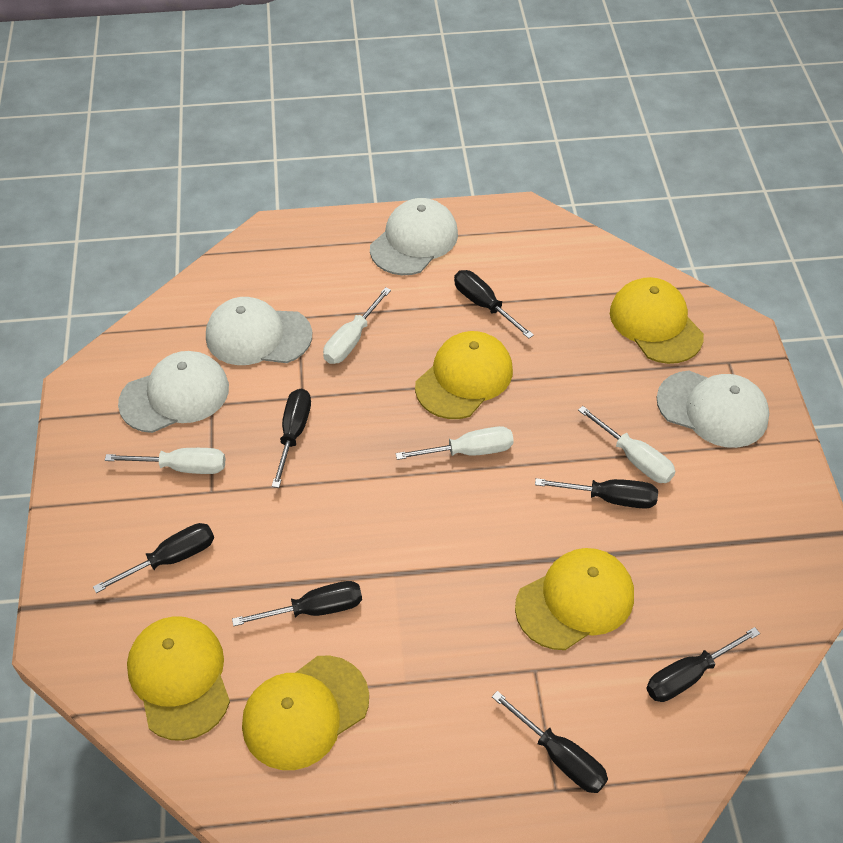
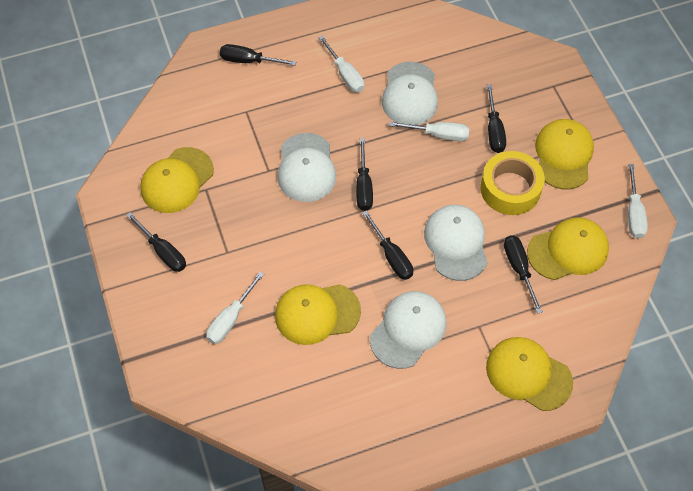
black screwdriver: 7 -> 6
yellow tape: 0 -> 1

